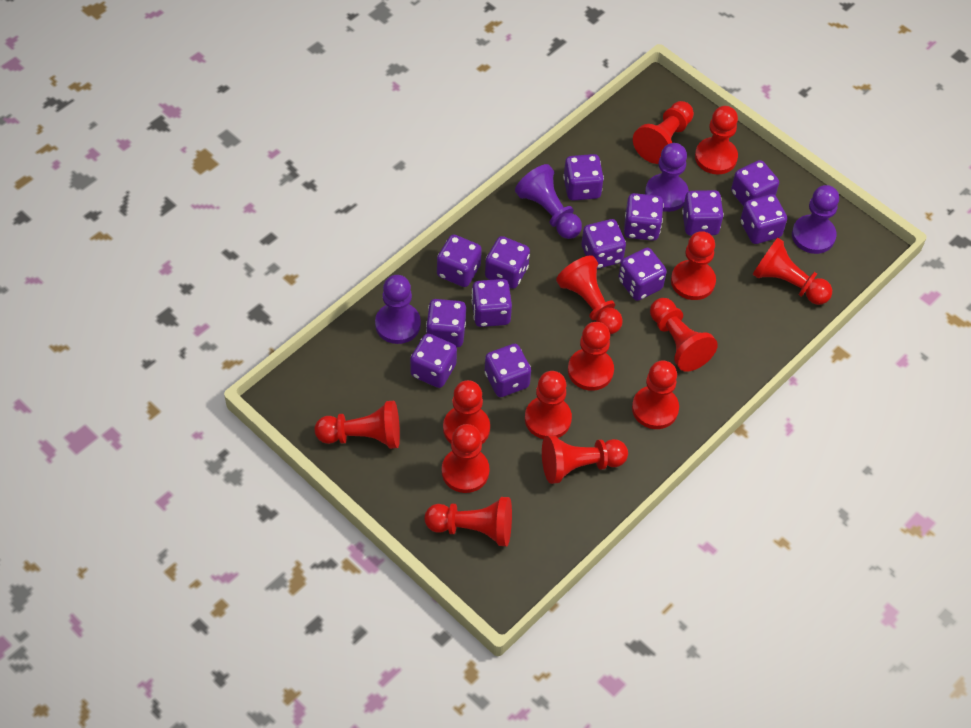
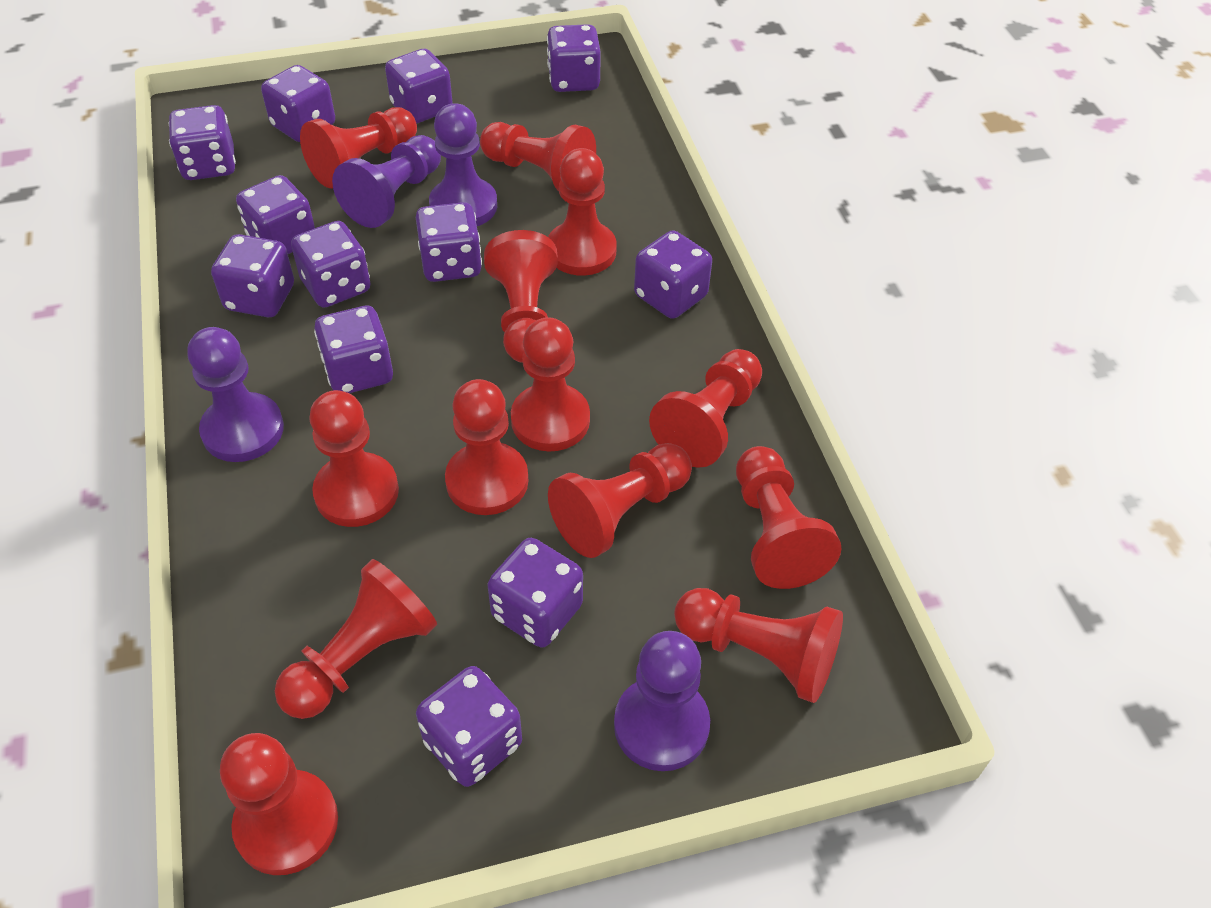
purple dice: 13 -> 12
red pawn: 14 -> 13

